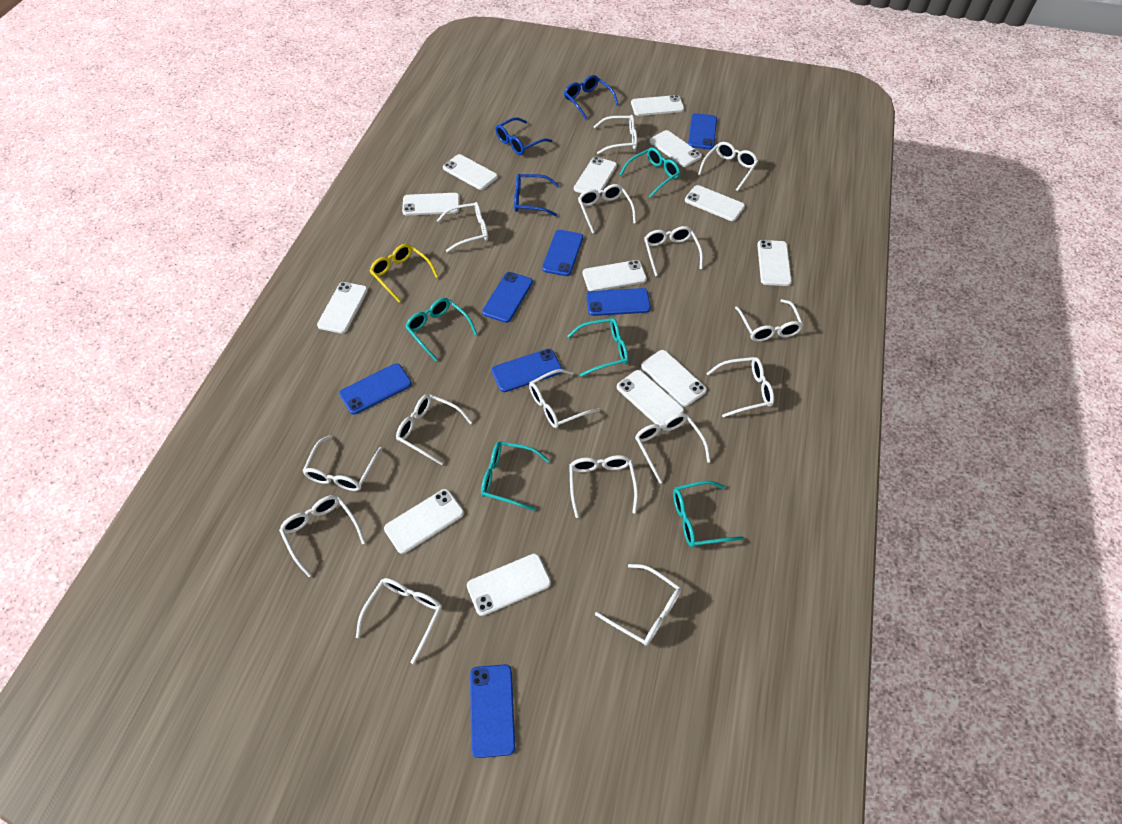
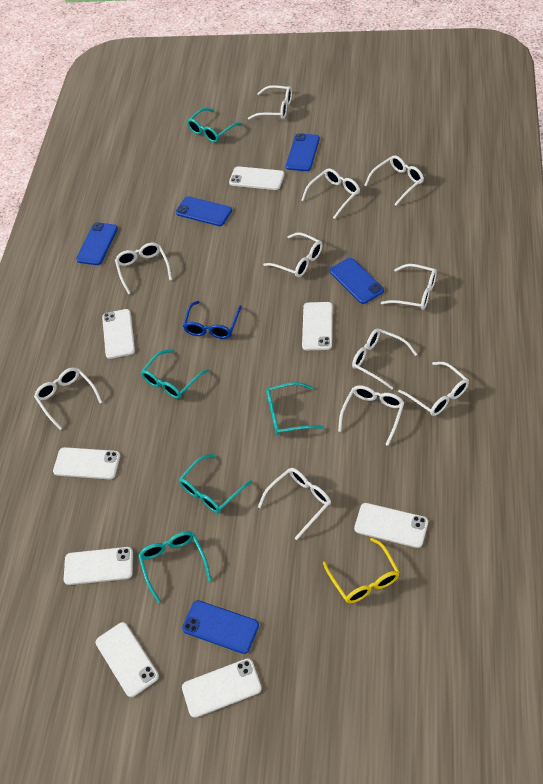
blue glasses: 3 -> 1
blue phone: 7 -> 5
white glasses: 15 -> 11
white phone: 13 -> 8

